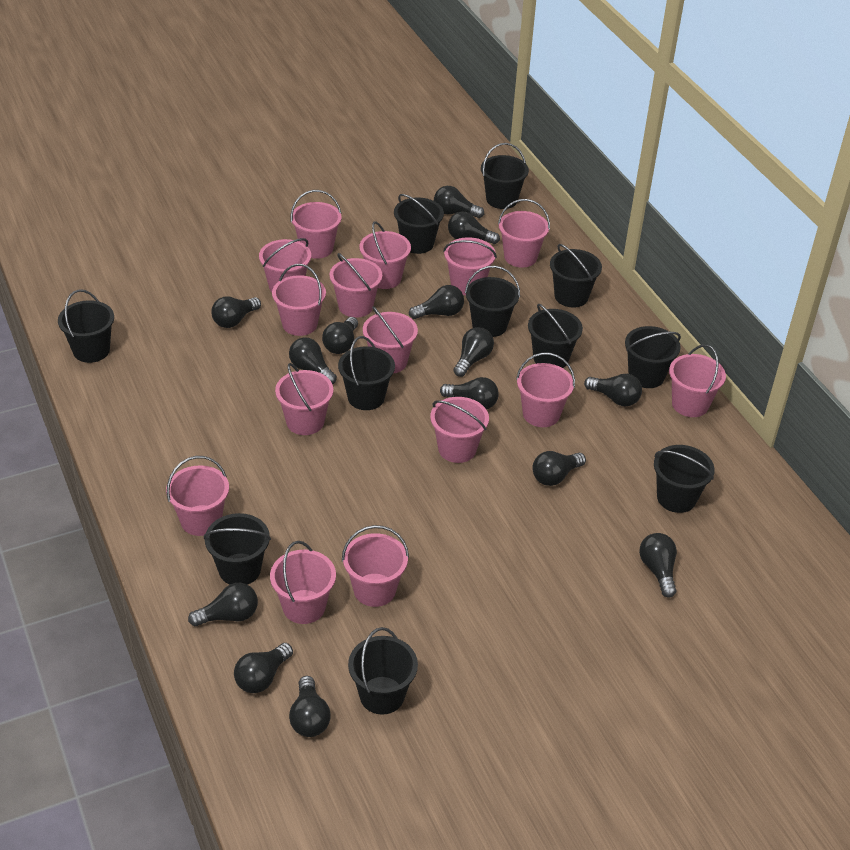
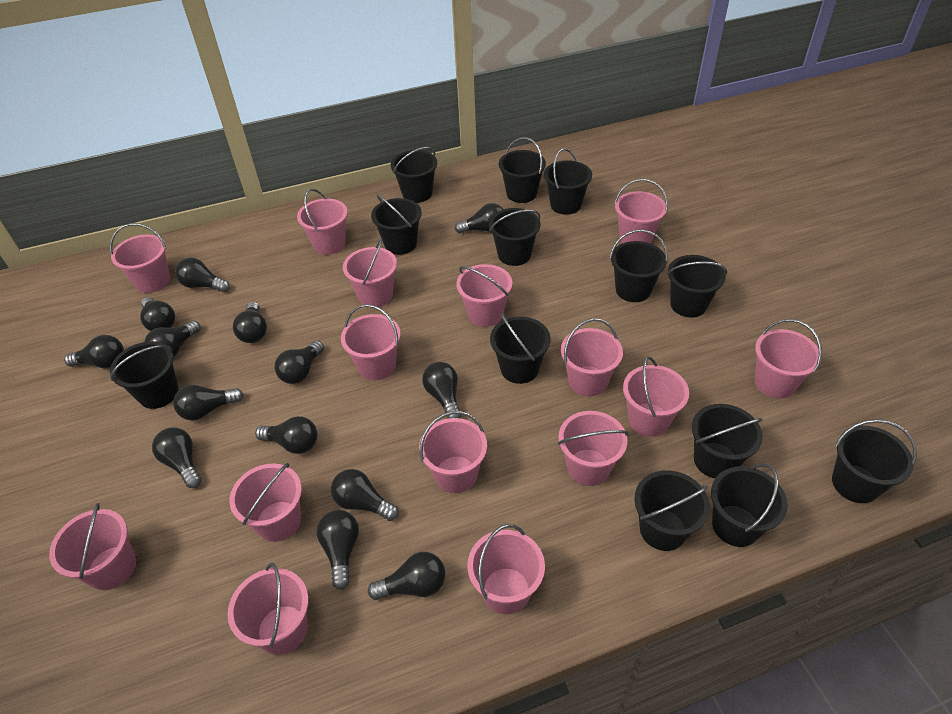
black bucket: 11 -> 13

